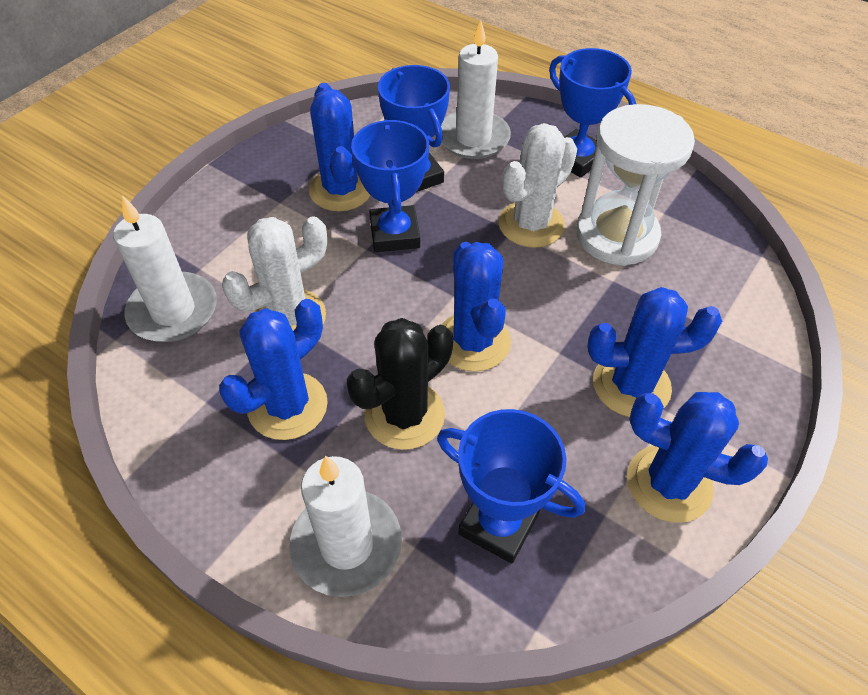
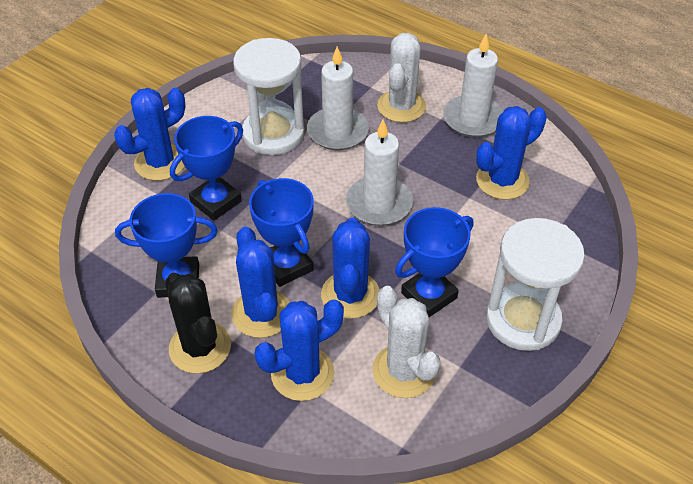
white hourglass: 1 -> 2

